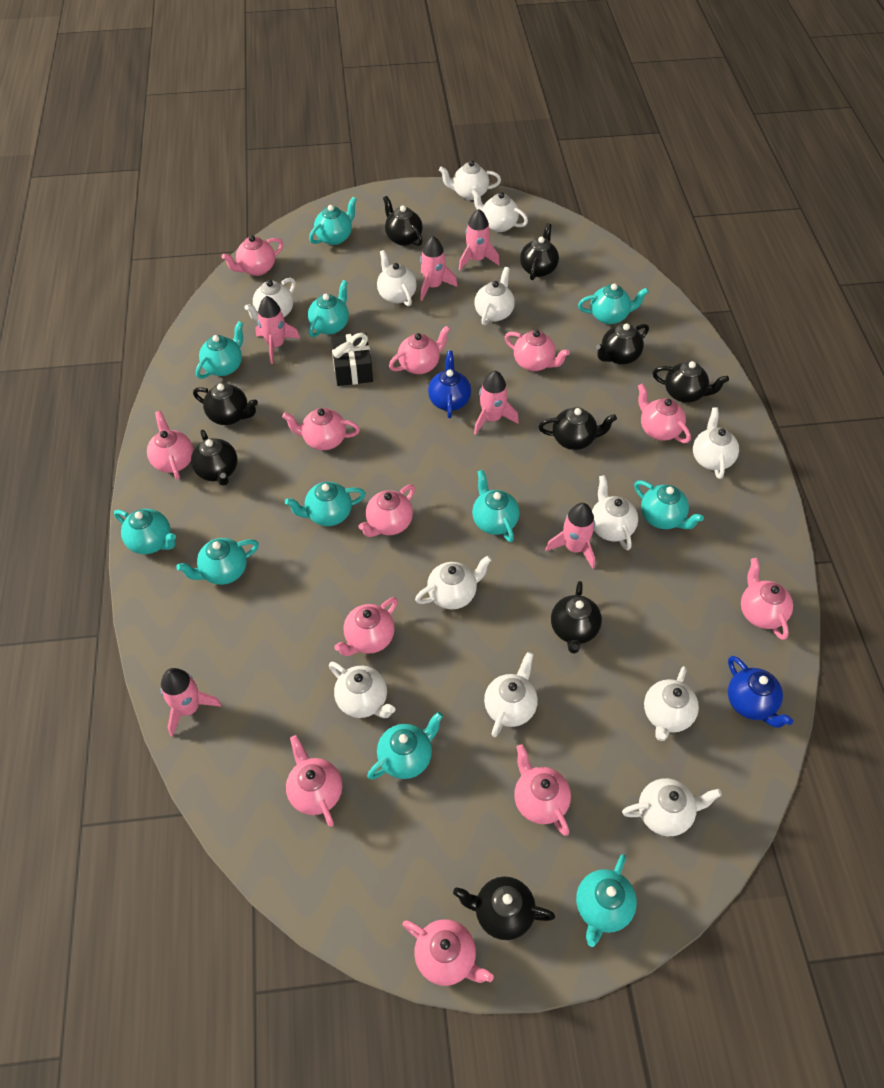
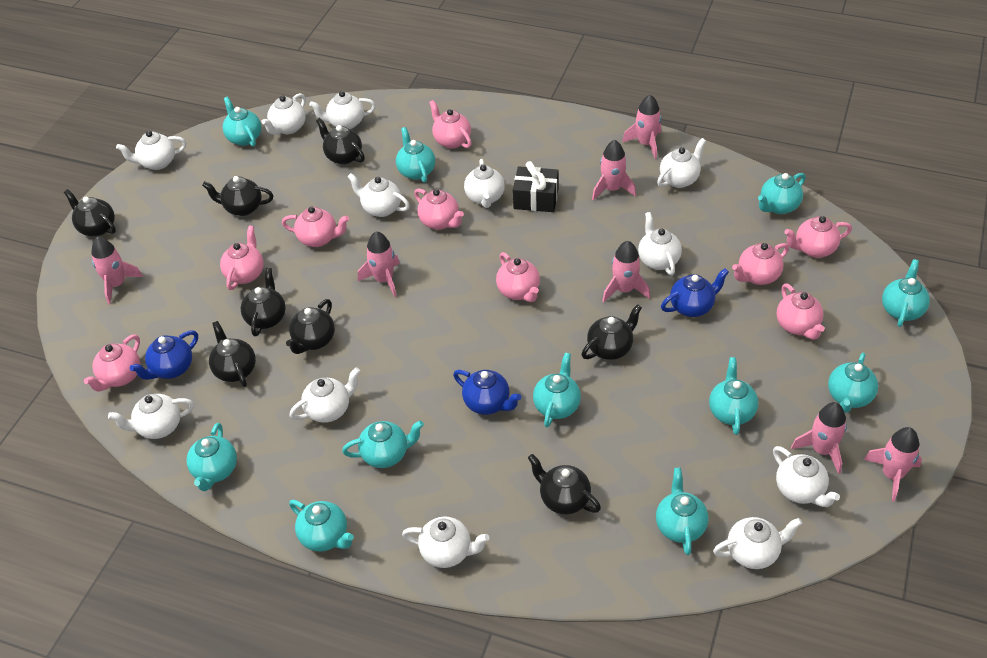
black teapot: 9 -> 8
blue teapot: 2 -> 3
pink rocket: 6 -> 7
pink teapot: 12 -> 9

